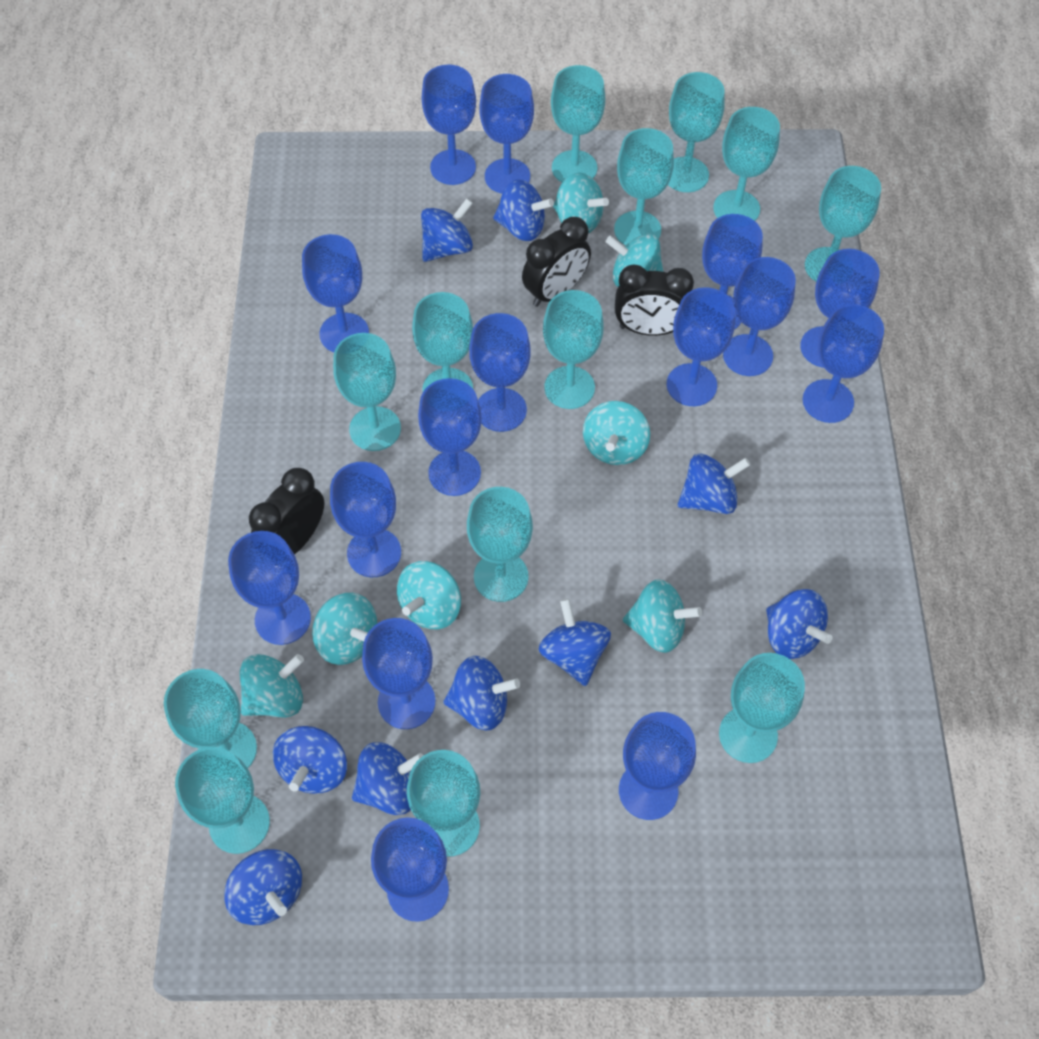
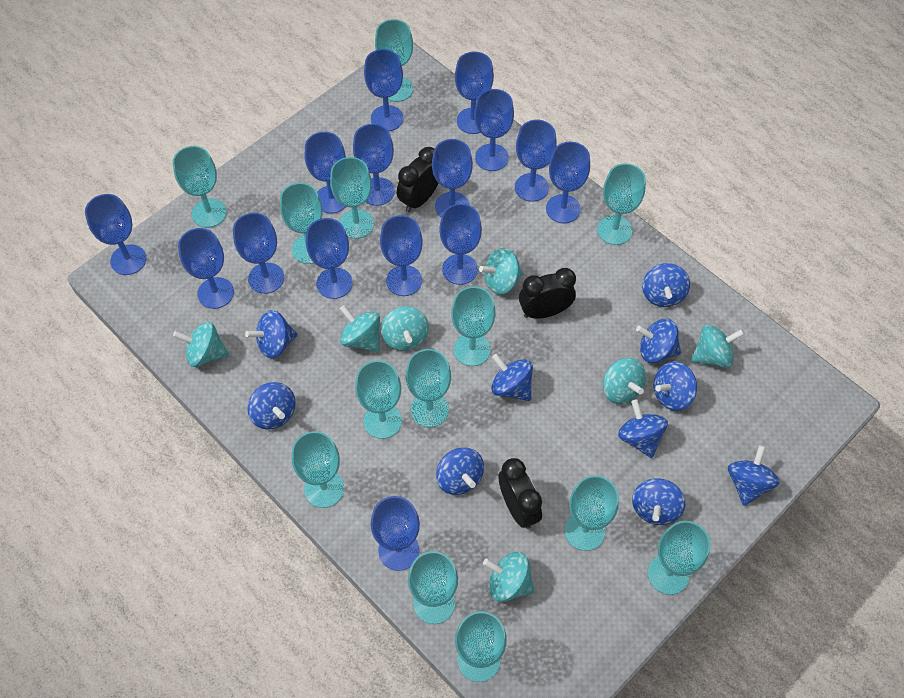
blue spinning top: 9 -> 10

